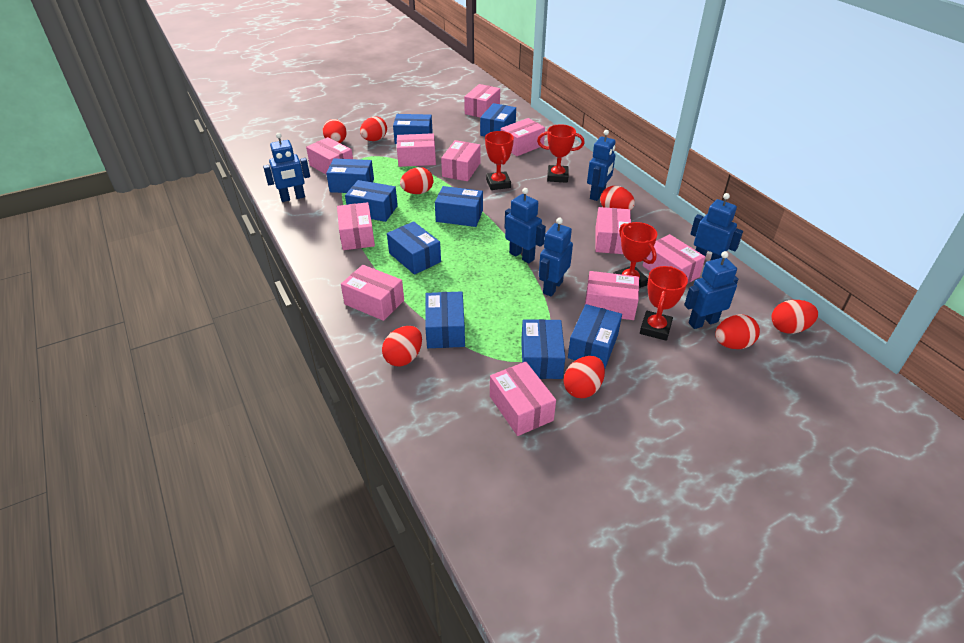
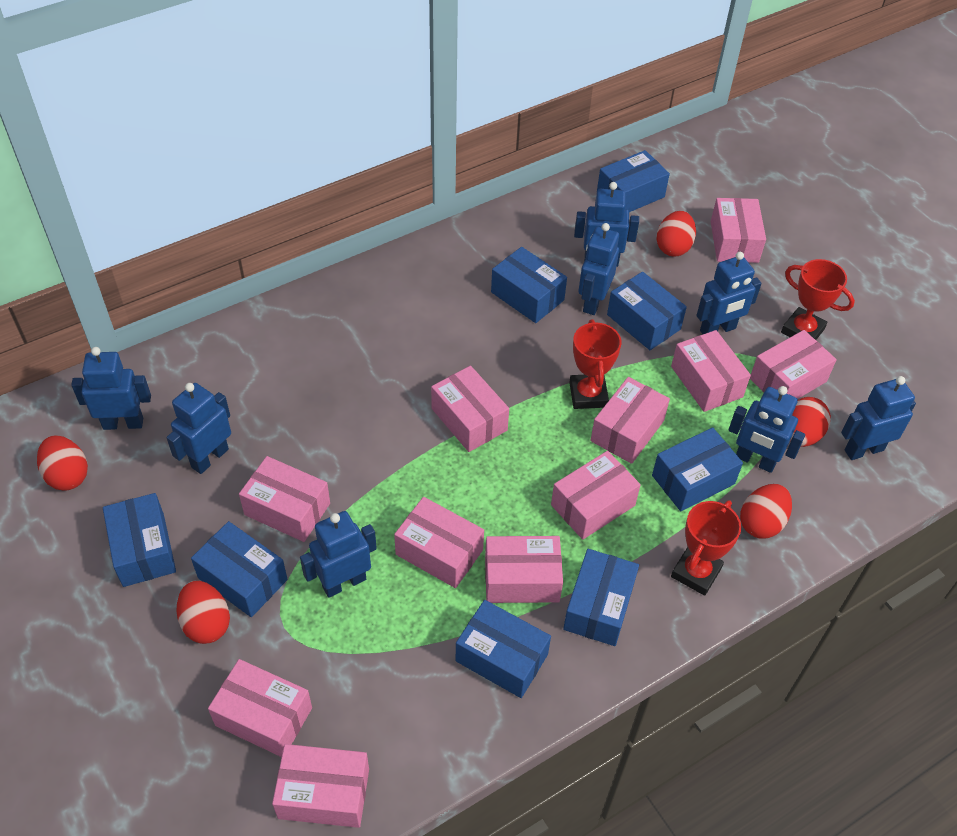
blue box: 9 -> 8
blue robot: 6 -> 8
red egg: 8 -> 5
red trophy: 4 -> 3

